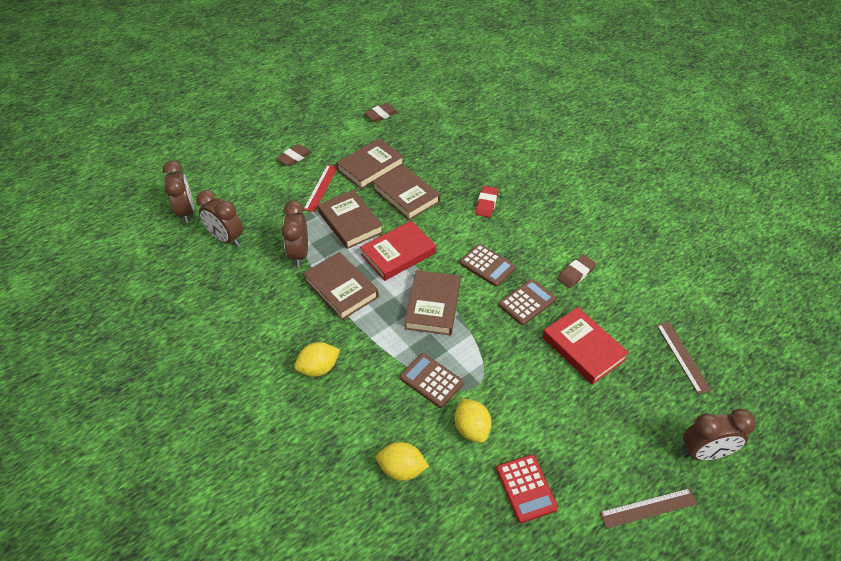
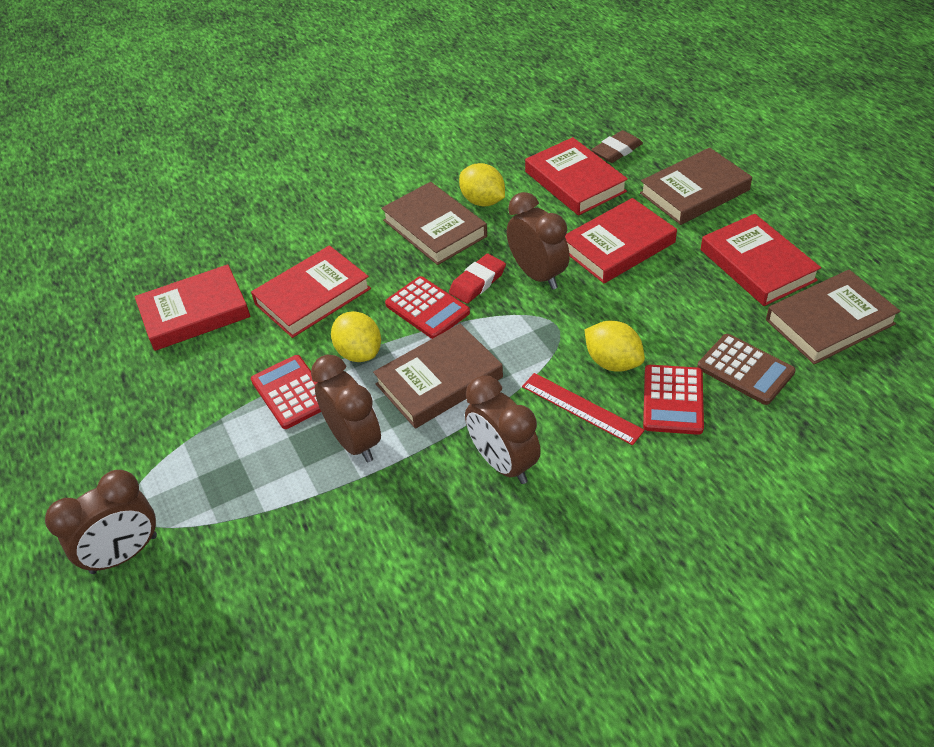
brown book: 5 -> 4
brown calculator: 3 -> 1
brown eraser: 3 -> 1
brown ruler: 2 -> 0
red book: 2 -> 5
red calculator: 1 -> 3

